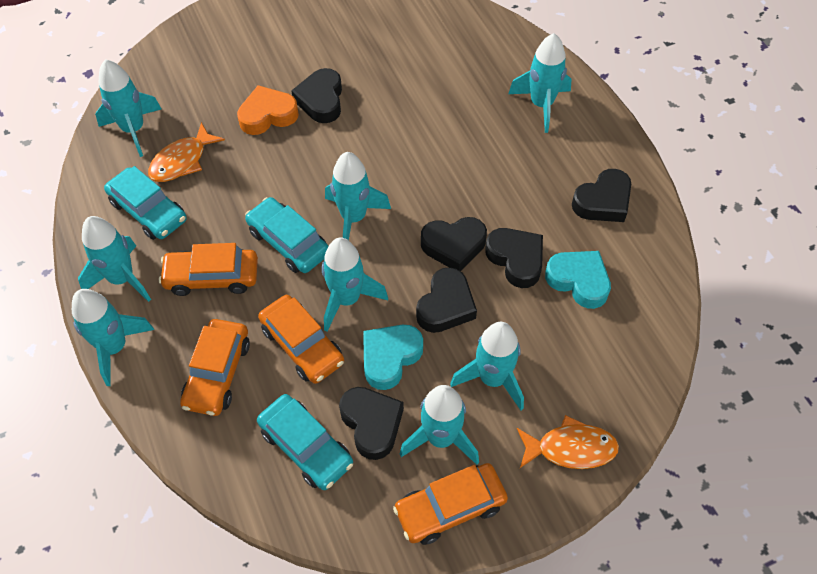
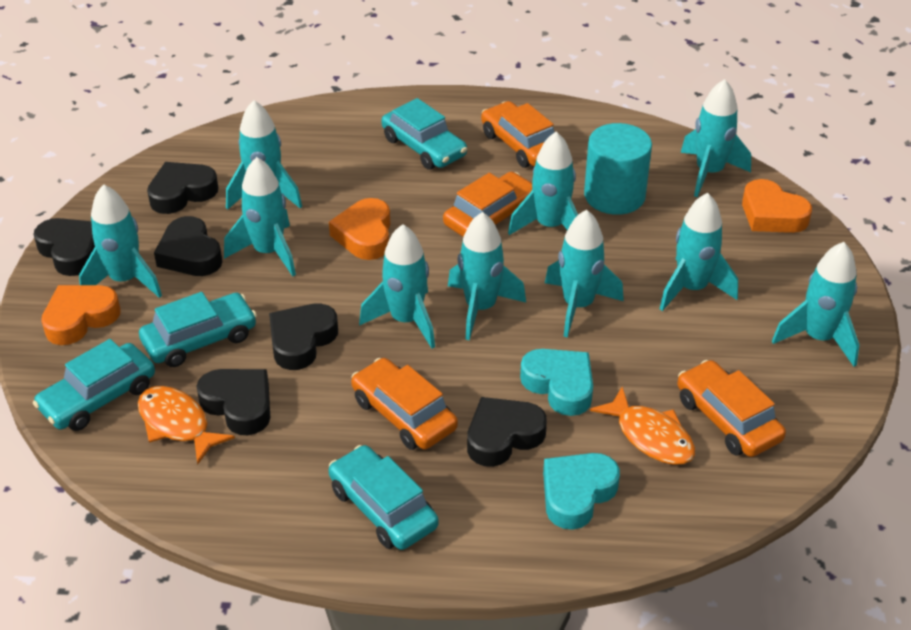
orange heart: 1 -> 3
turquoise car: 3 -> 4
turquoise cylinder: 0 -> 1
turquoise rocket: 8 -> 10

